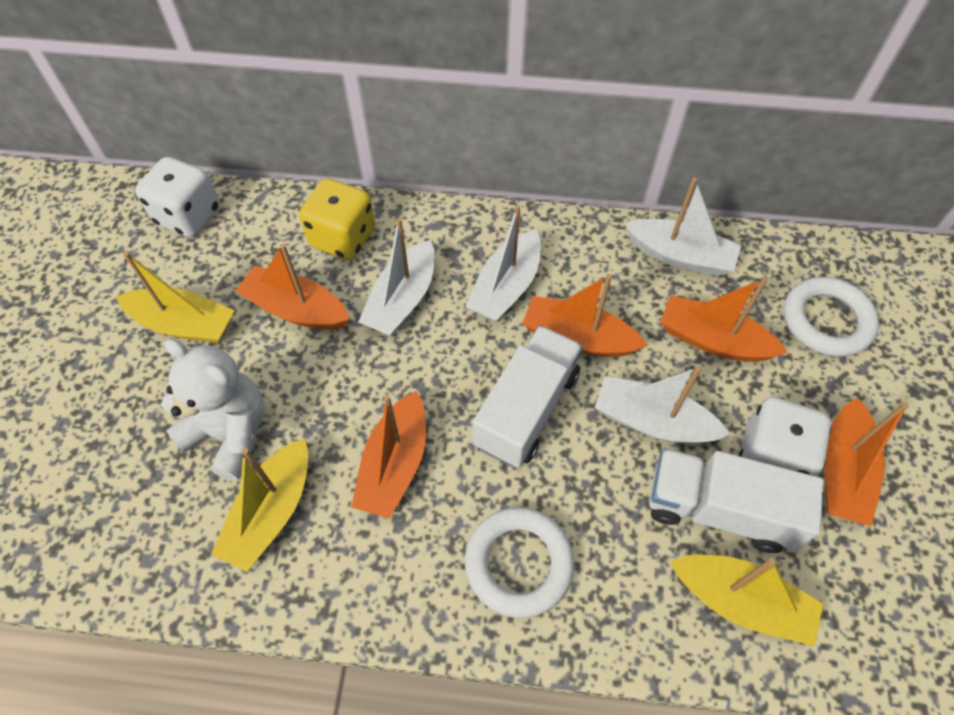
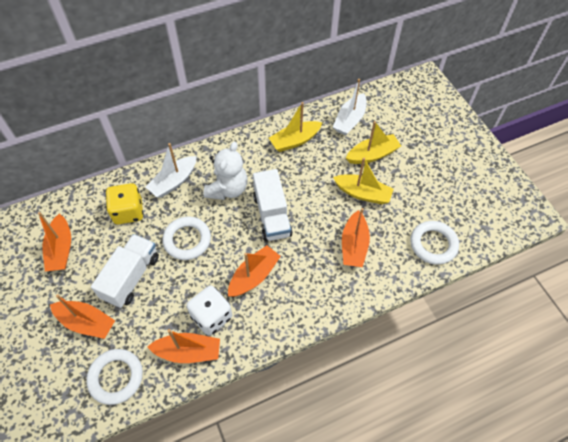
white boat: 4 -> 2
white dice: 2 -> 1
white ring: 2 -> 3

